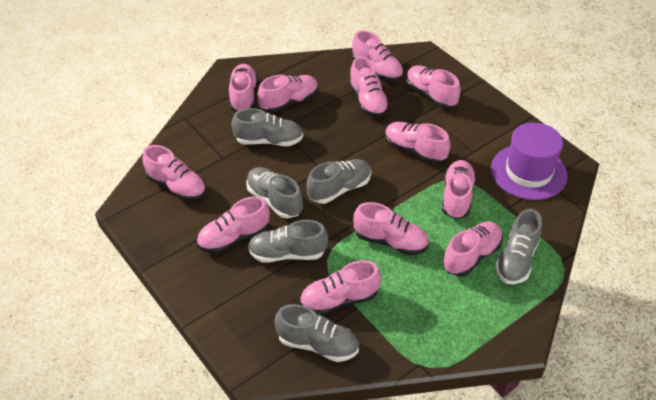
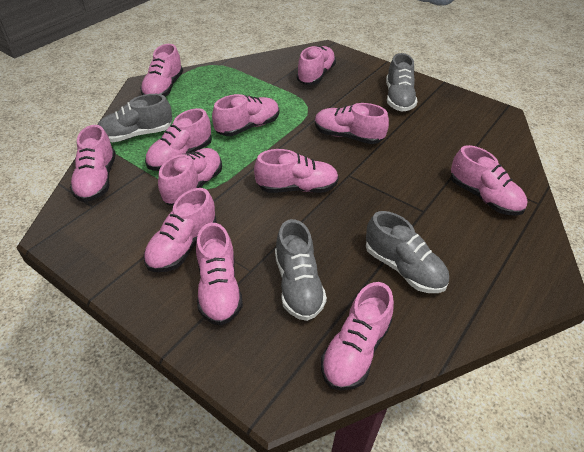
grey shoe: 6 -> 4
purple hat: 1 -> 0

